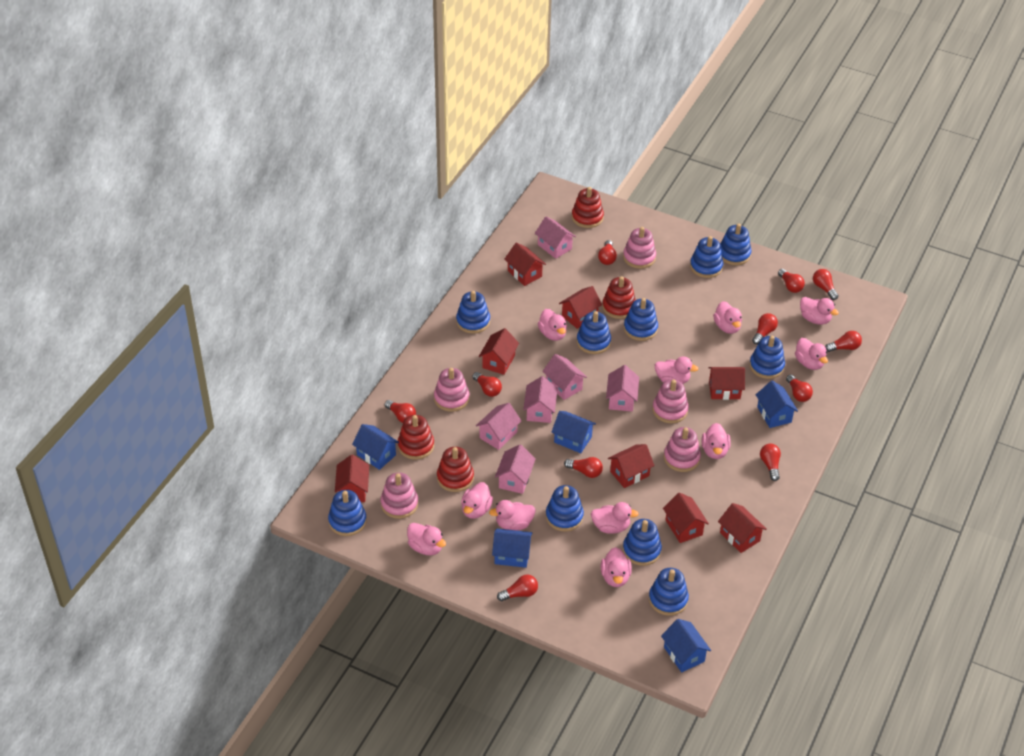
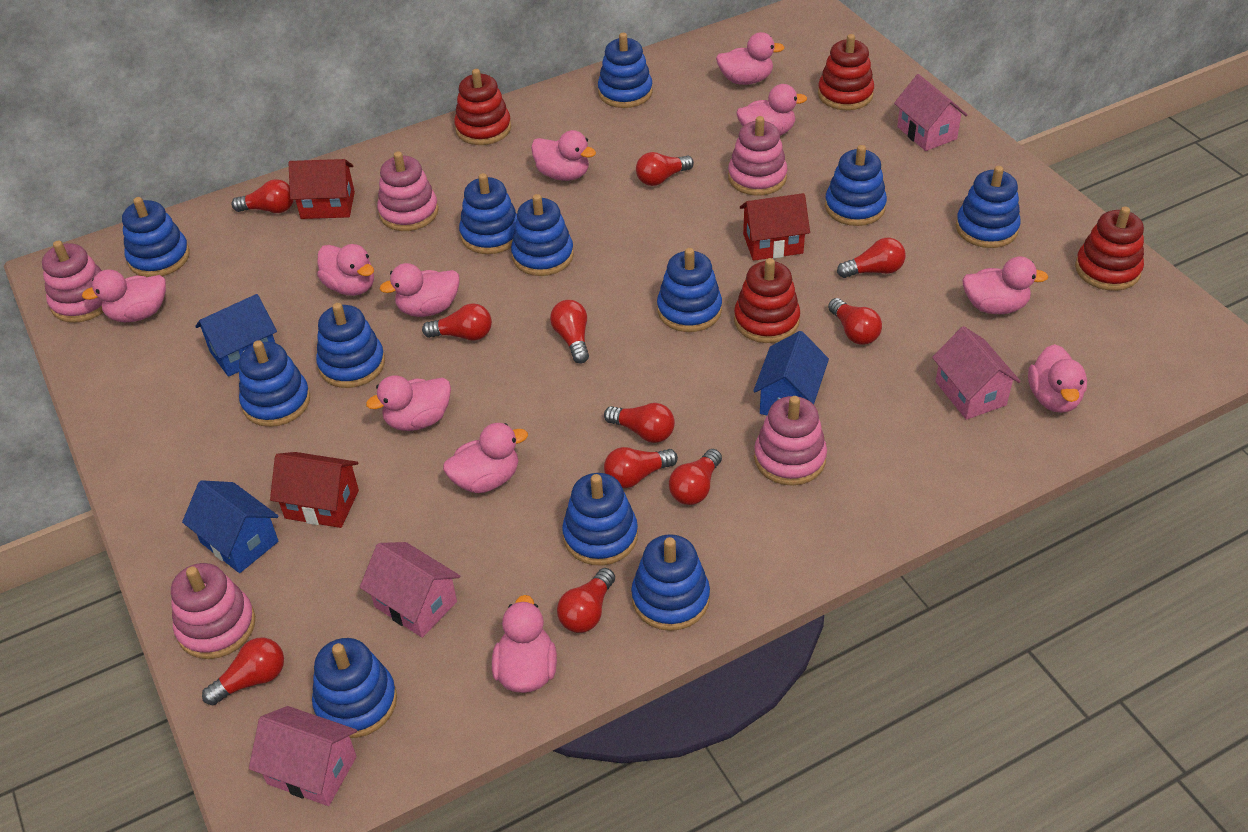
blue house: 5 -> 3
blue stacking toy: 10 -> 12
pink house: 6 -> 4
red house: 8 -> 3

